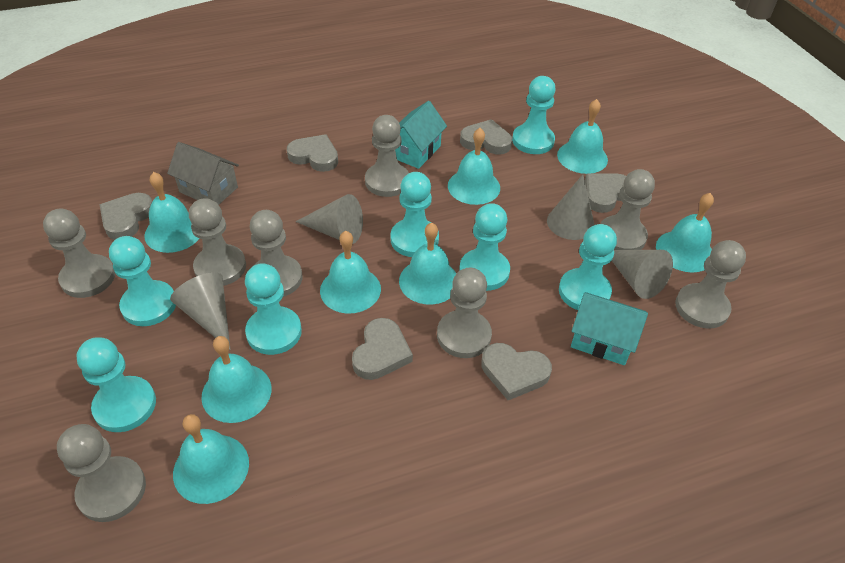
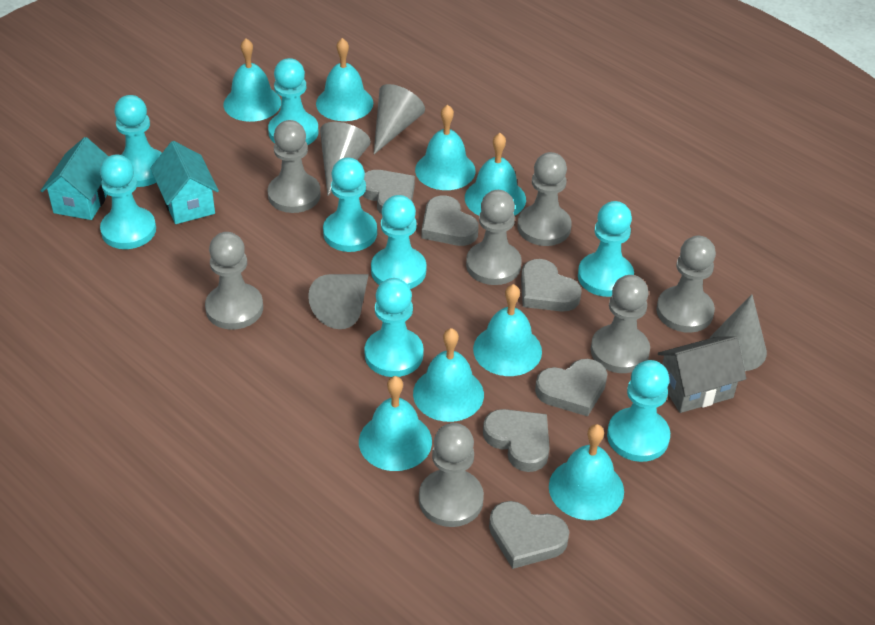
grey pawn: 8 -> 7
turquoise pawn: 7 -> 8

